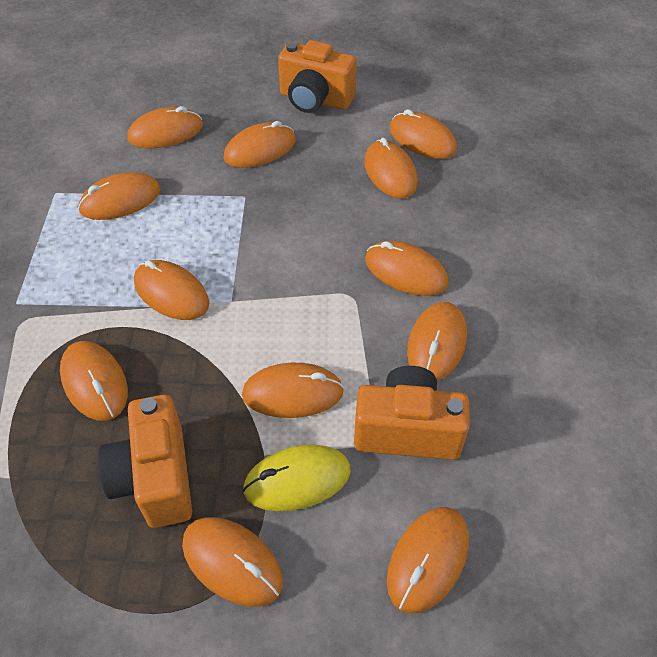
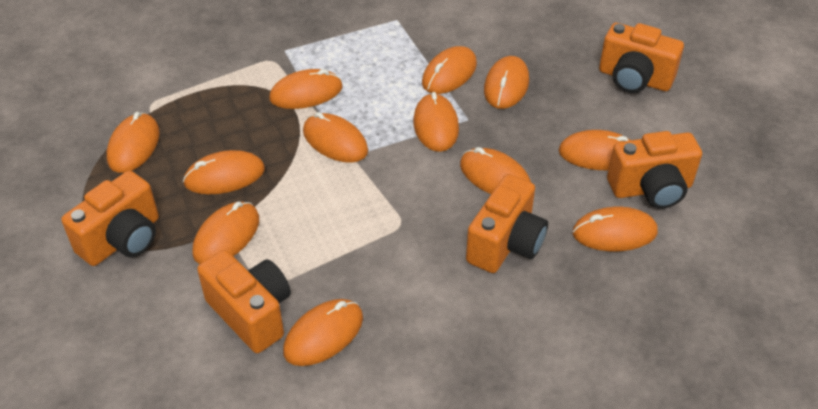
orange camera: 3 -> 5
yellow mouse: 1 -> 0

